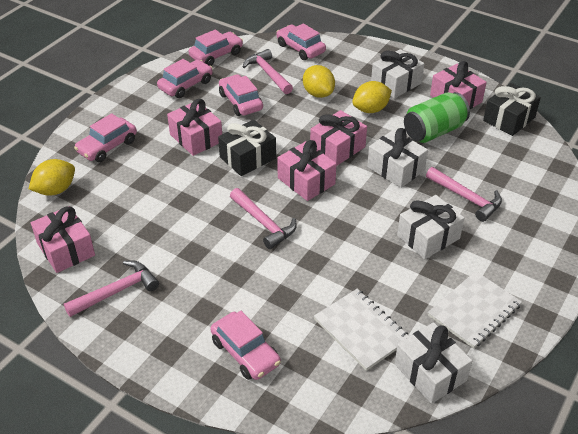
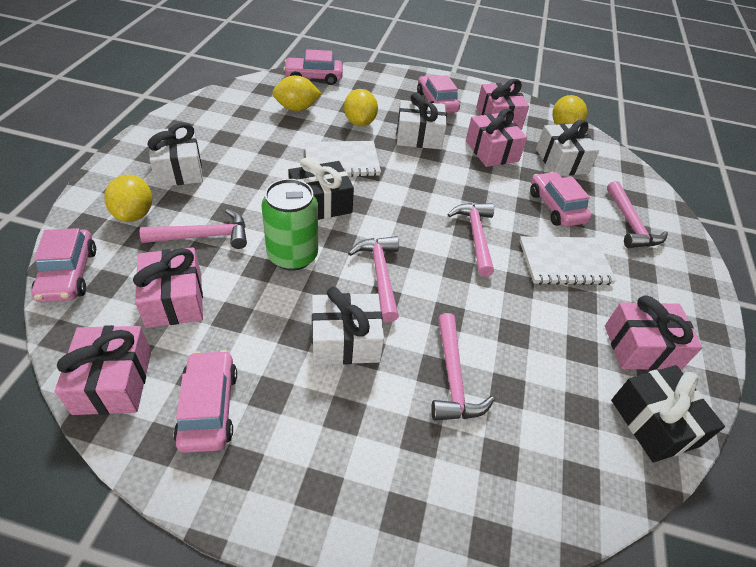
pink car: 6 -> 5
pink hammer: 4 -> 5
yellow lemon: 3 -> 4

